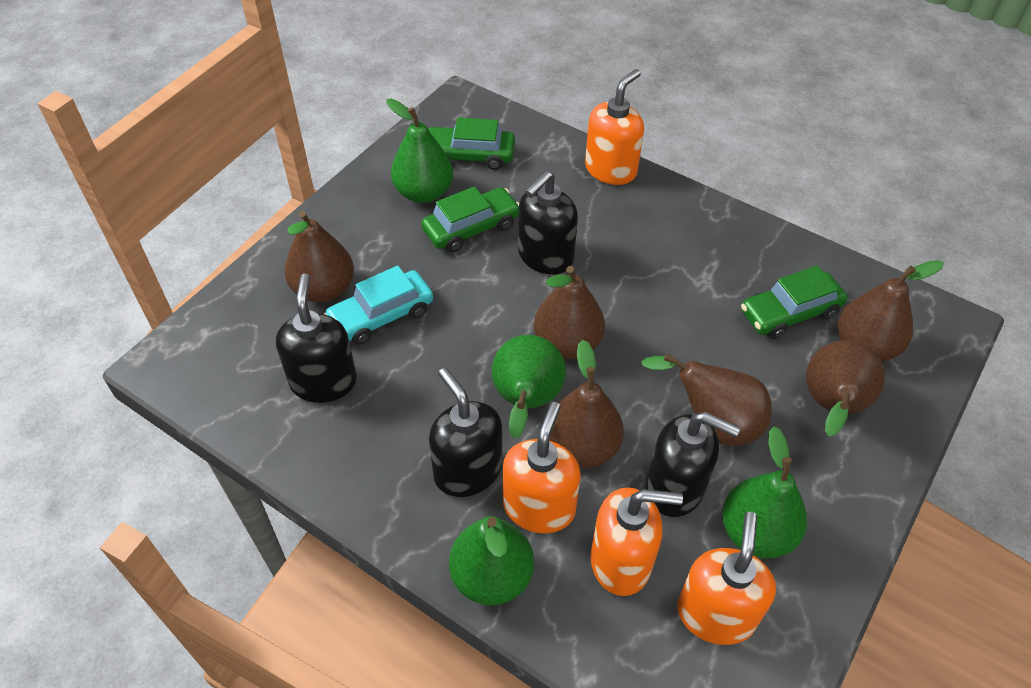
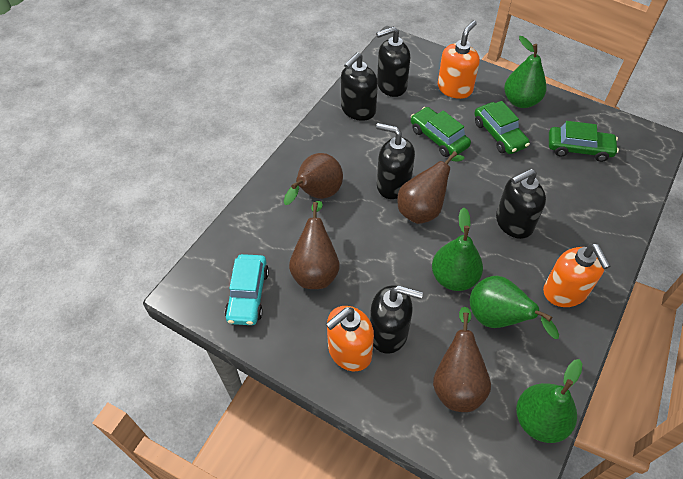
black soap dispenser: 4 -> 5
brown pear: 6 -> 4
orange soap dispenser: 4 -> 3

